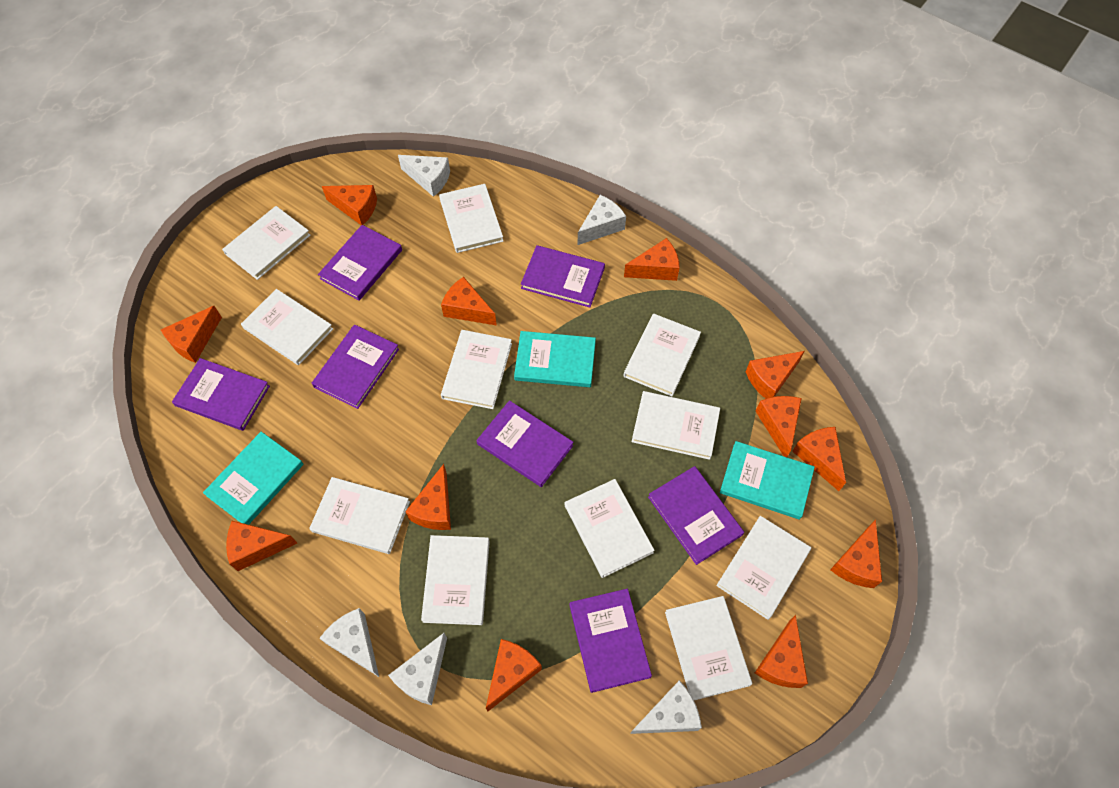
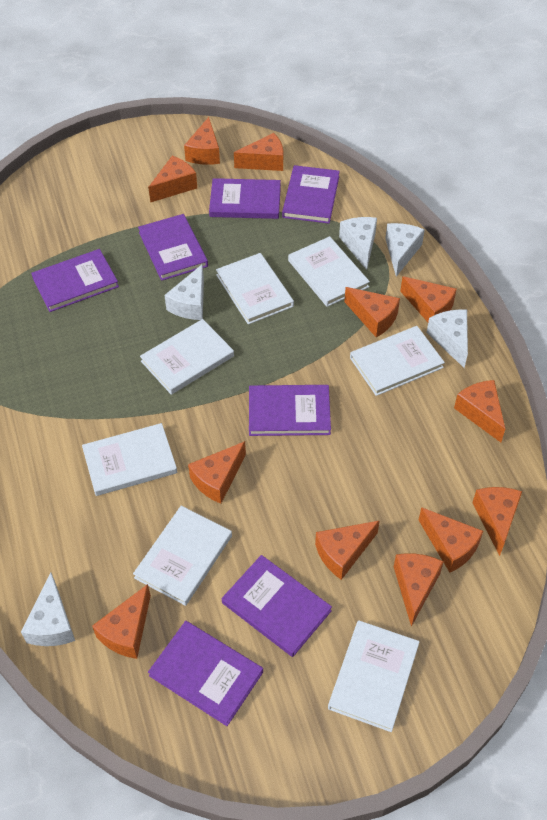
turquoise book: 3 -> 0
white book: 11 -> 7

